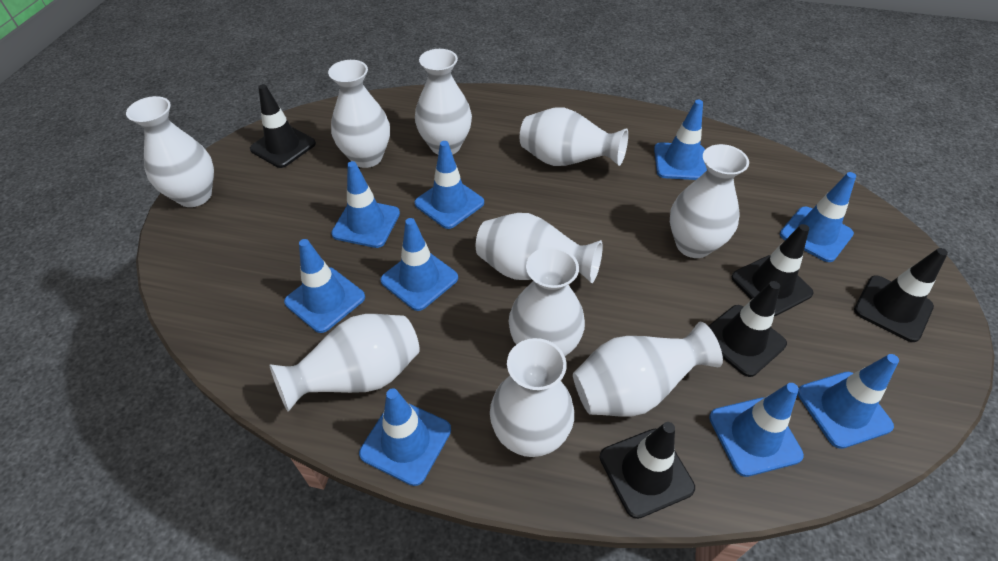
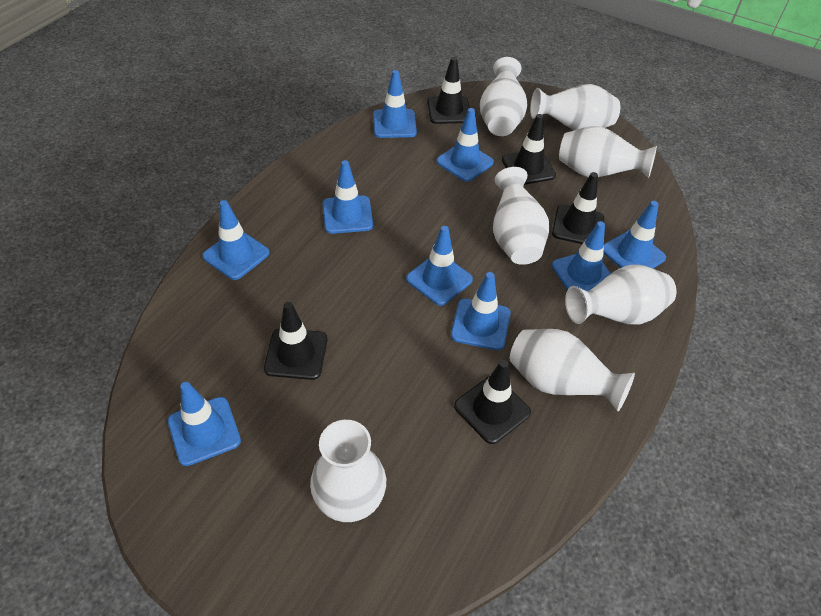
white vase: 10 -> 7

